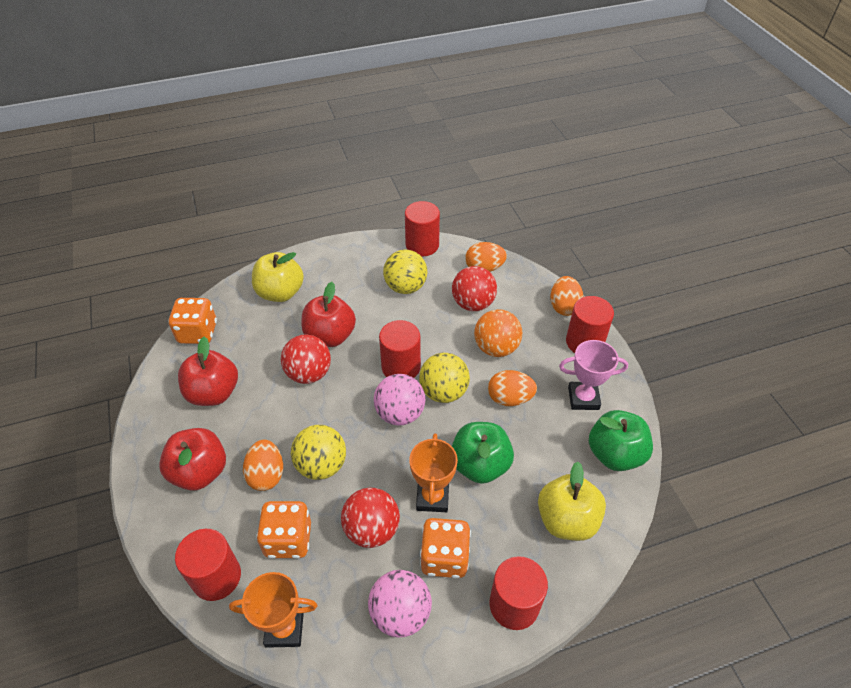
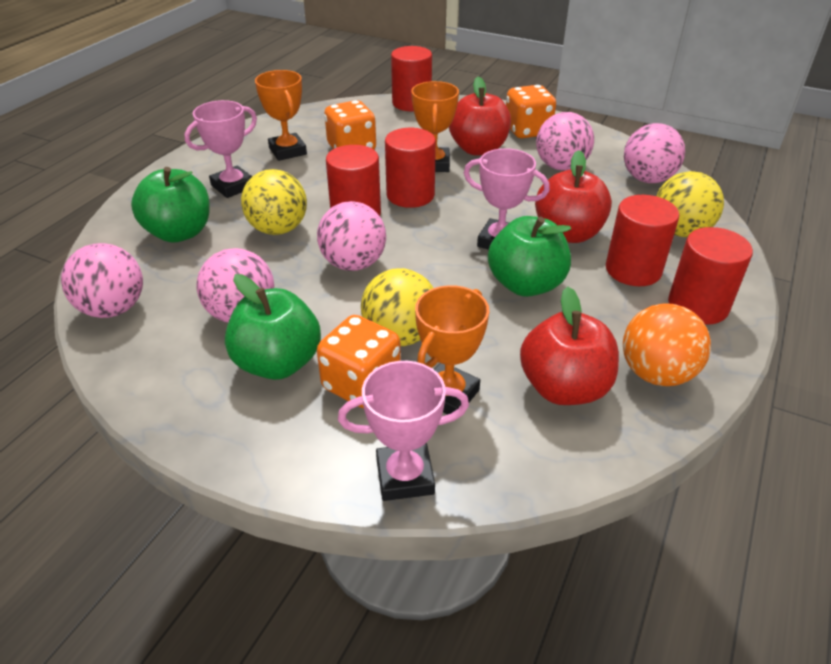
green apple: 2 -> 3
orange egg: 4 -> 0
orange trophy: 2 -> 3
pink ball: 2 -> 5
pink trophy: 1 -> 3
red ball: 3 -> 0
yellow apple: 2 -> 0

